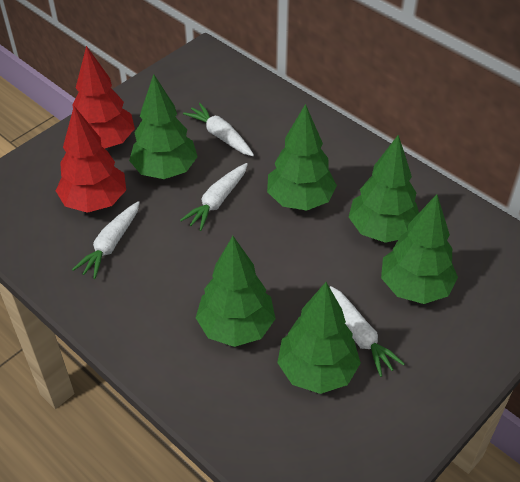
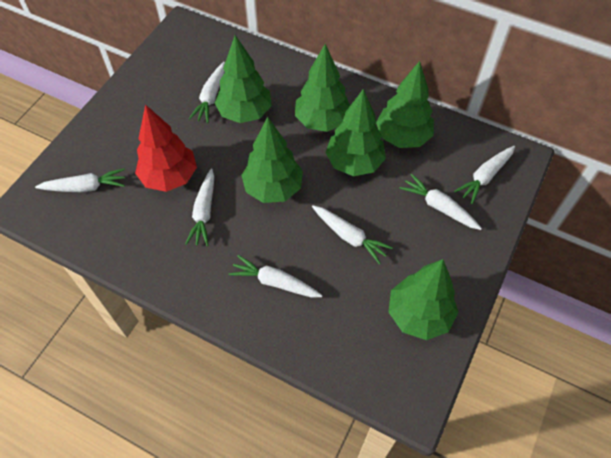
red tree: 2 -> 1
white carrot: 4 -> 7

